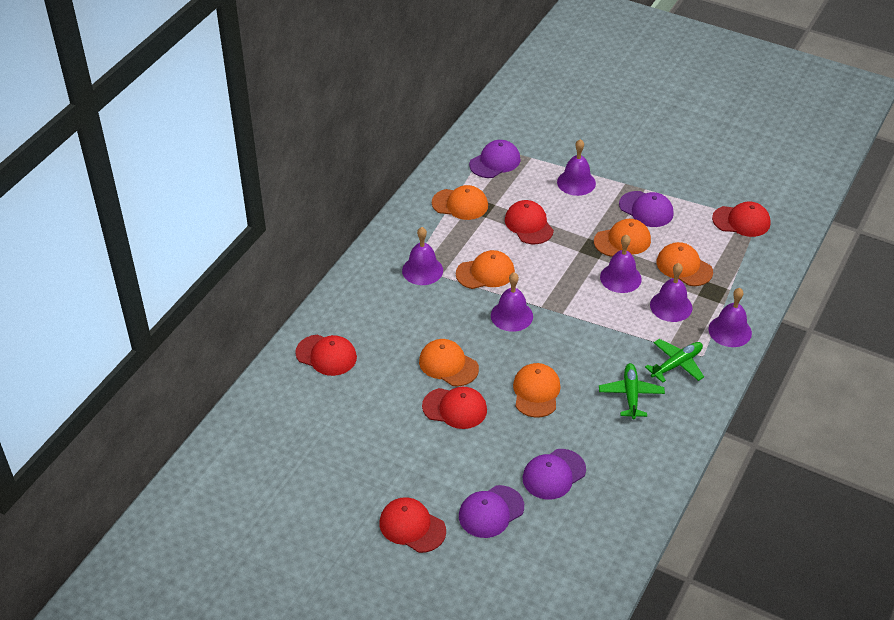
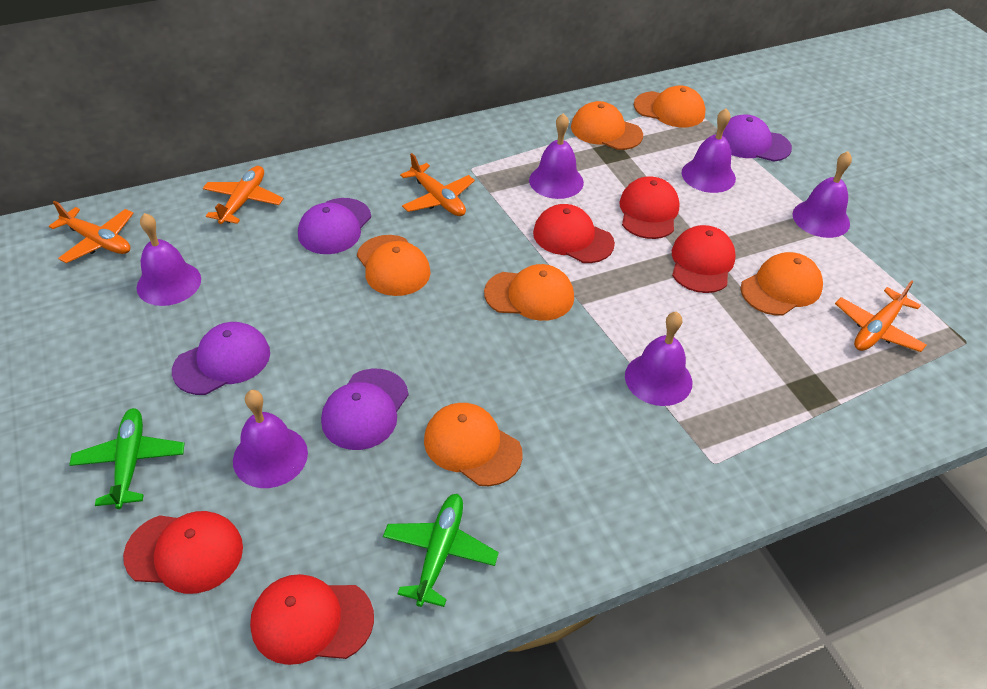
orange plane: 0 -> 4

